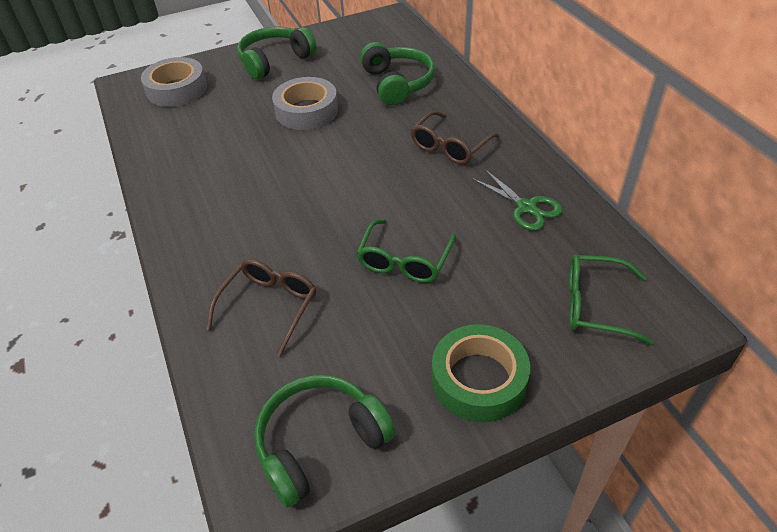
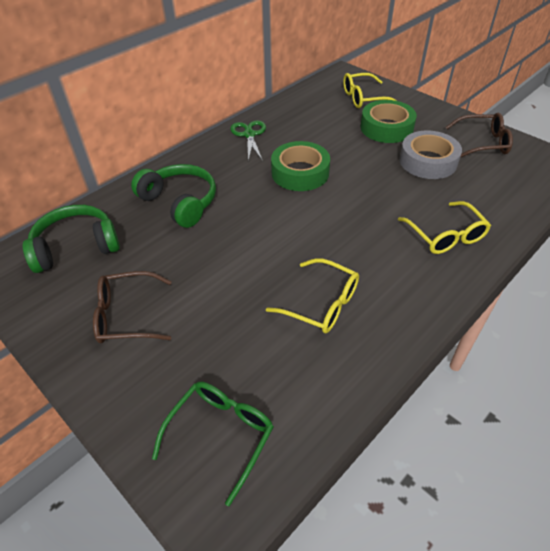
green glasses: 2 -> 1
green headphones: 3 -> 2
green tape: 1 -> 2
grey tape: 2 -> 1
yellow glasses: 0 -> 3

